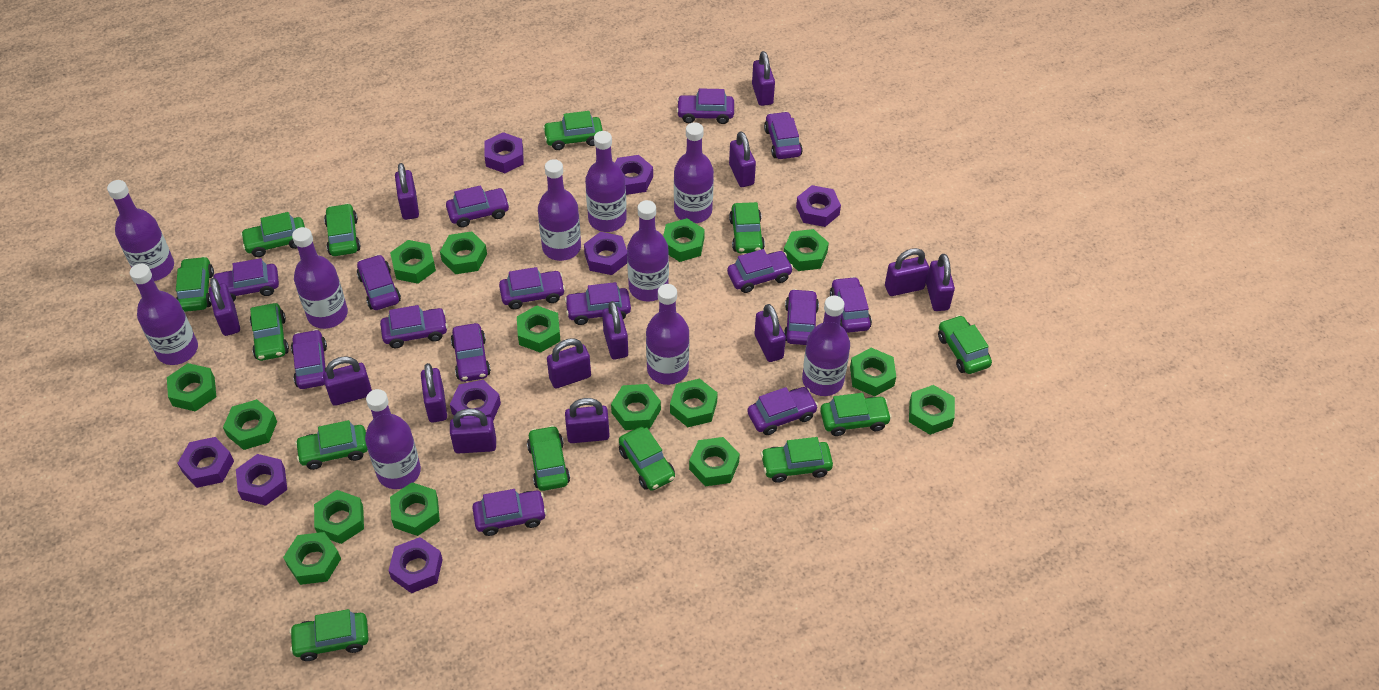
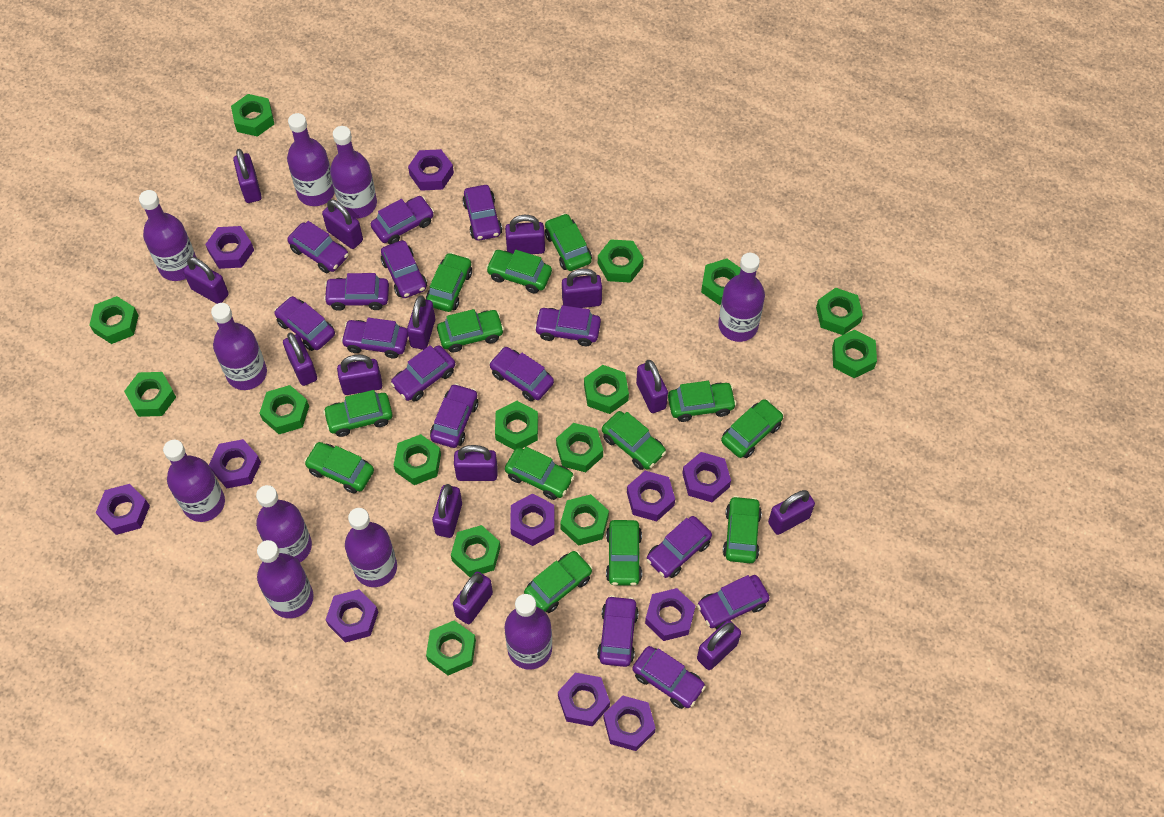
purple nut: 8 -> 11
purple padlock: 13 -> 14

